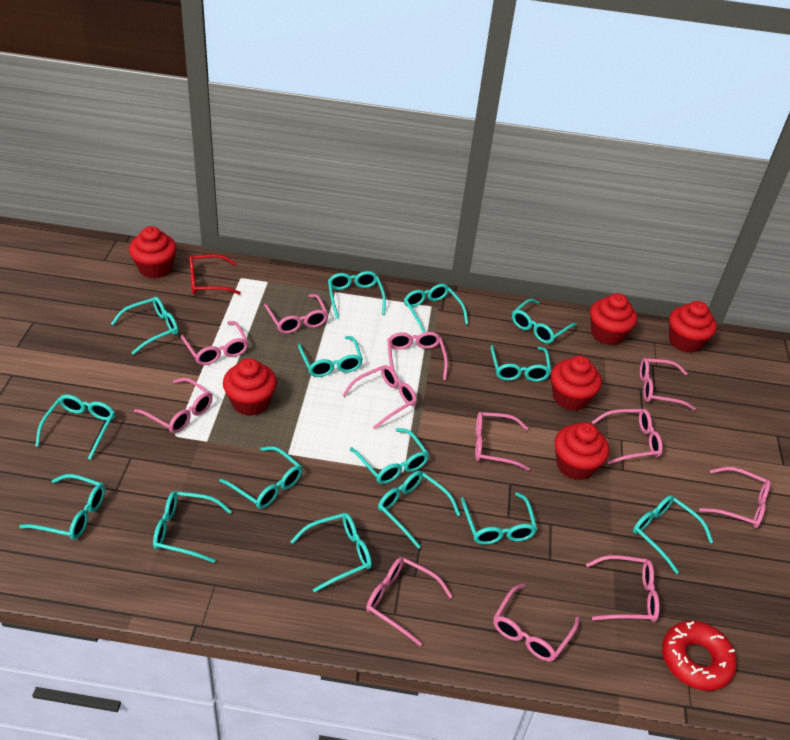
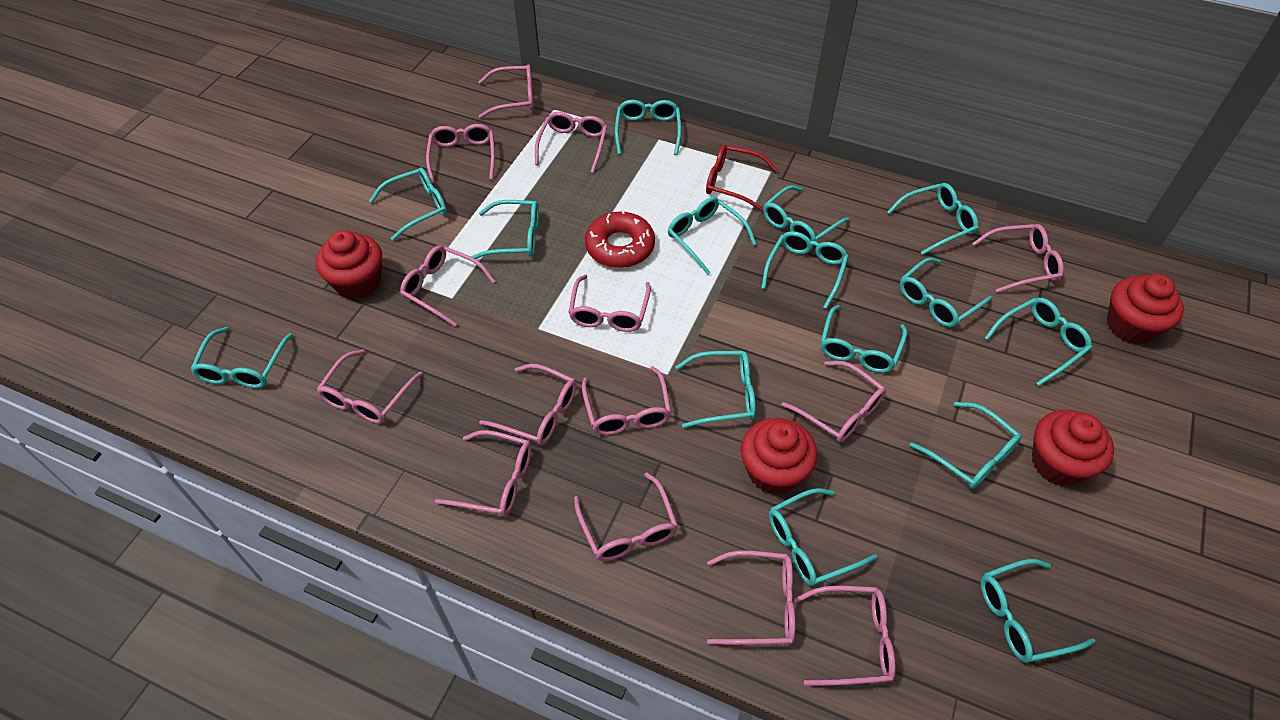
pink glasses: 12 -> 14
red cupcake: 6 -> 4

